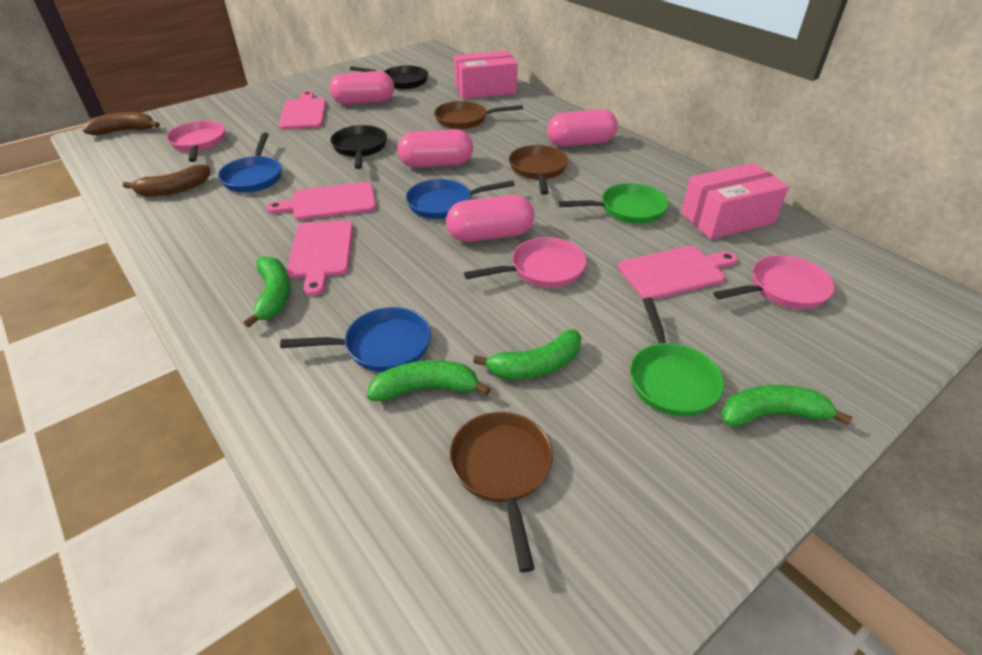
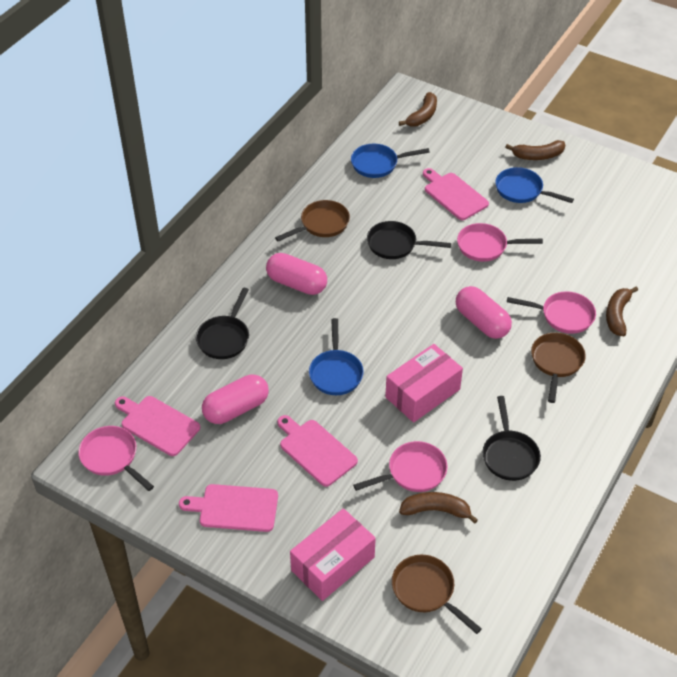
black pan: 2 -> 3
brown banana: 2 -> 4
green banana: 4 -> 0
green pan: 2 -> 0
pink capsule: 4 -> 3
pink pan: 3 -> 4

